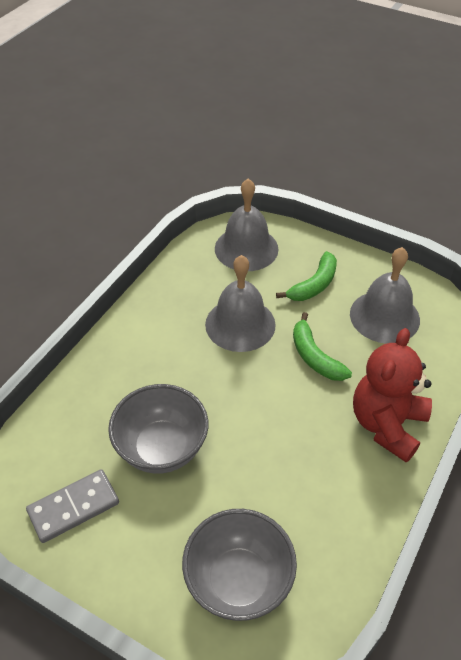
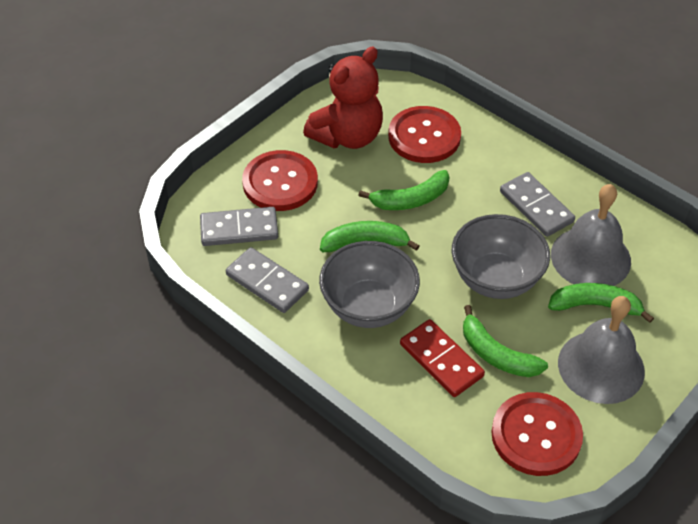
green banana: 2 -> 4
grey bell: 3 -> 2
grey domino: 1 -> 3
red button: 0 -> 3
red domino: 0 -> 1

